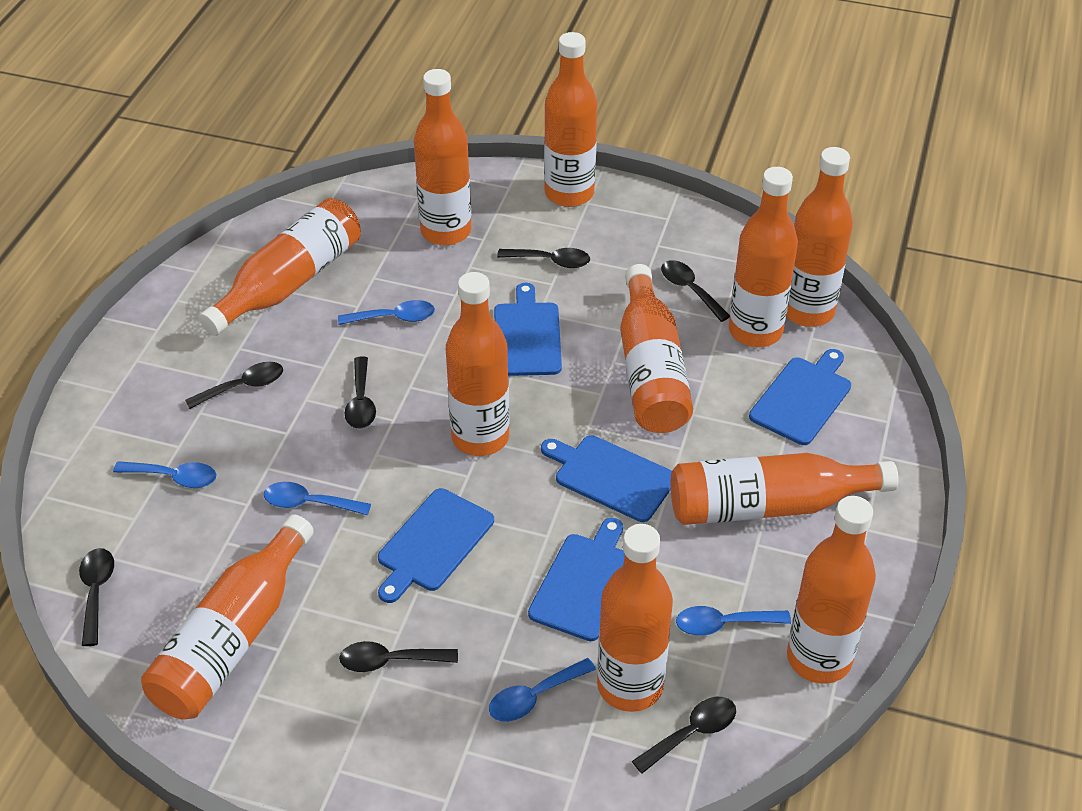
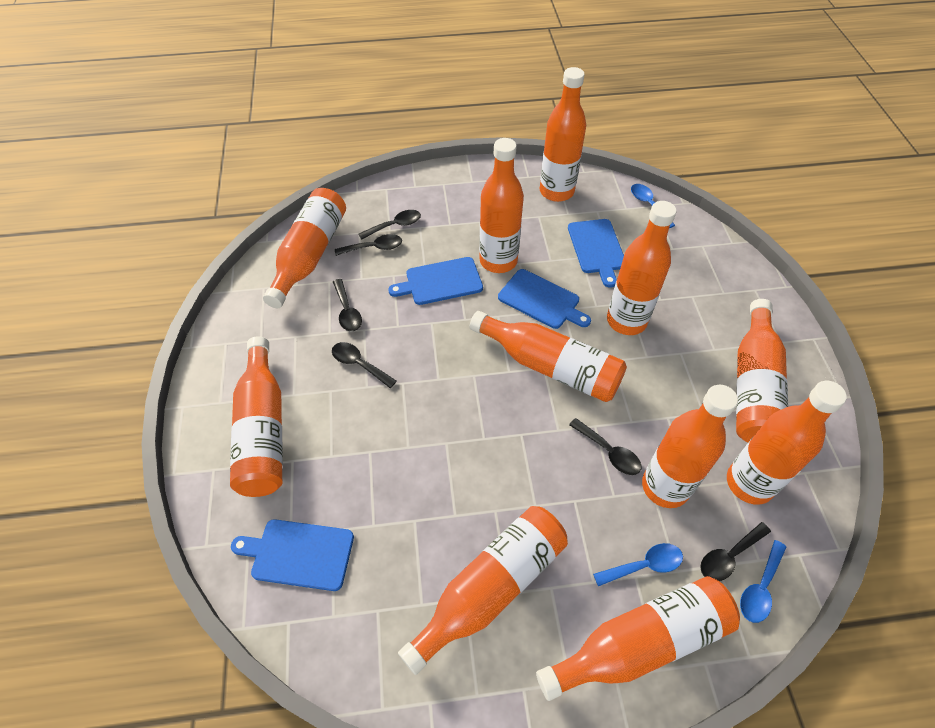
black spoon: 7 -> 6
blue cutting board: 5 -> 4
blue spoon: 5 -> 3

